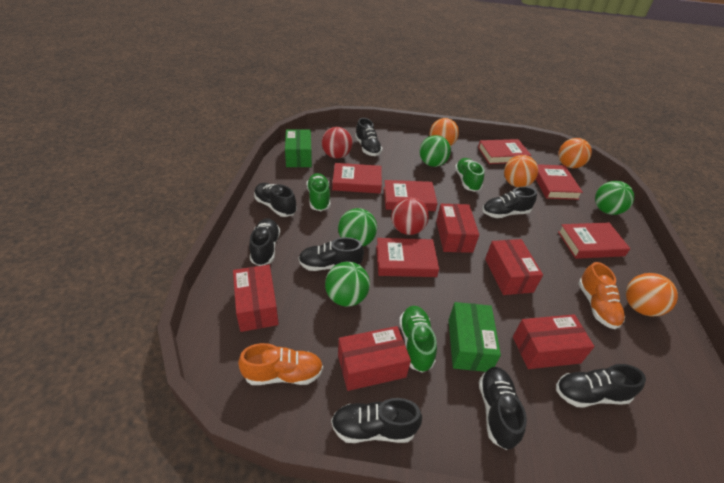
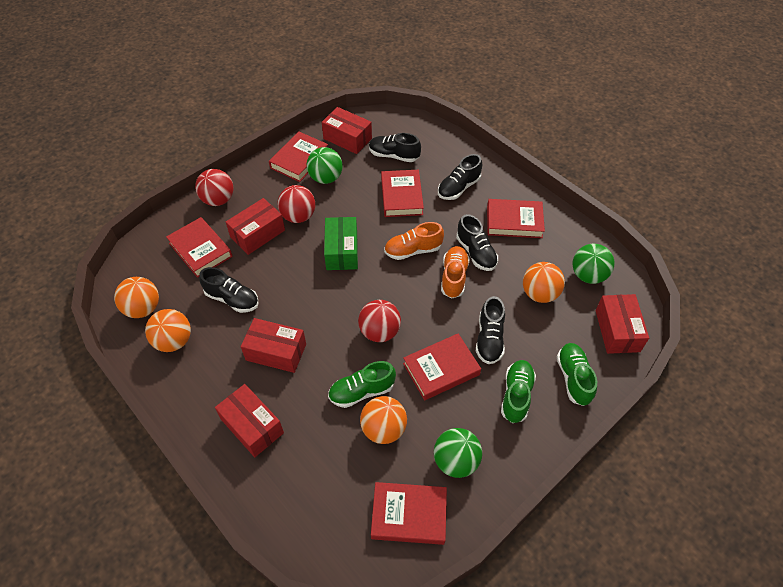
black shoe: 8 -> 5
green ball: 4 -> 3
green box: 2 -> 1
red ball: 2 -> 3

